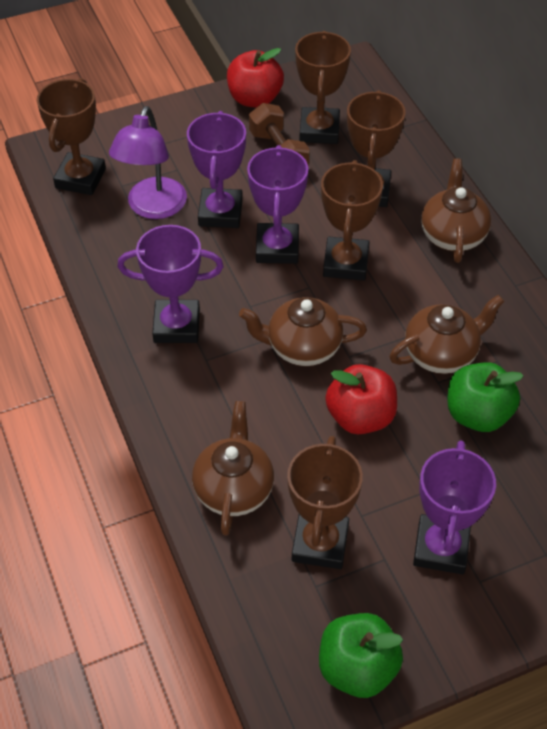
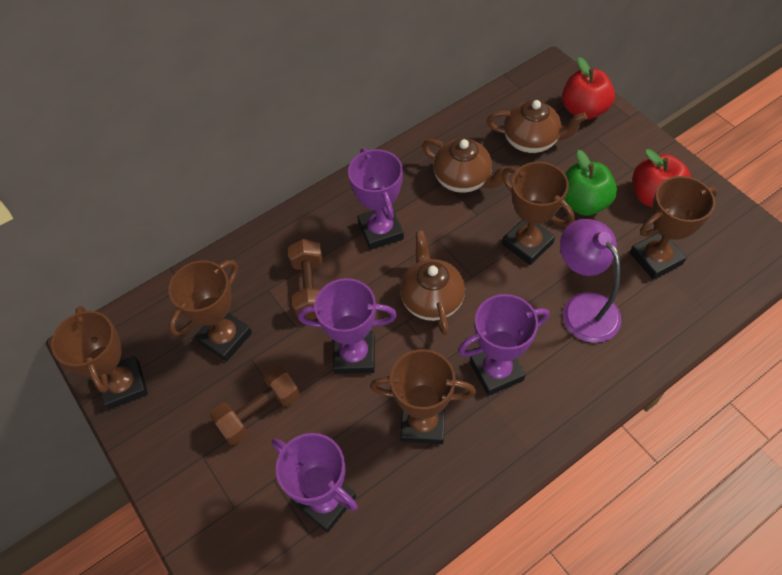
brown dumbbell: 1 -> 2
brown teapot: 4 -> 3
green apple: 2 -> 1

